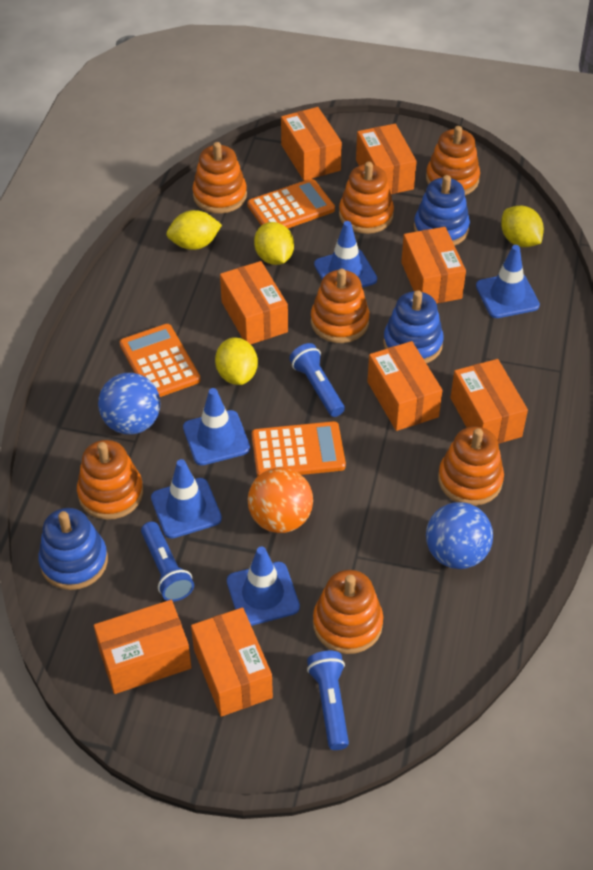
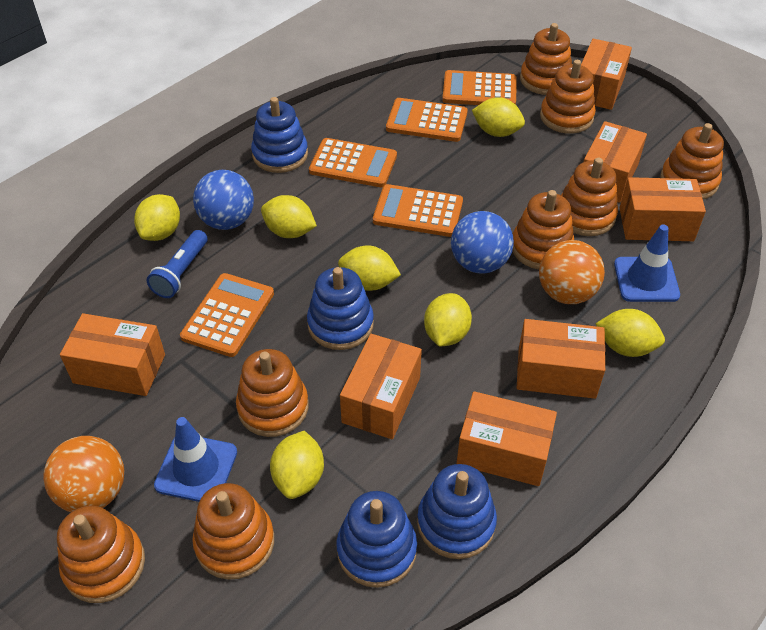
blue flashlight: 3 -> 1
blue stacking toy: 3 -> 4
blue traffic cone: 5 -> 2
orange ball: 1 -> 2
orange box: 8 -> 7
orange calculator: 3 -> 5
orange stacking toy: 7 -> 8
yellow lemon: 4 -> 7

